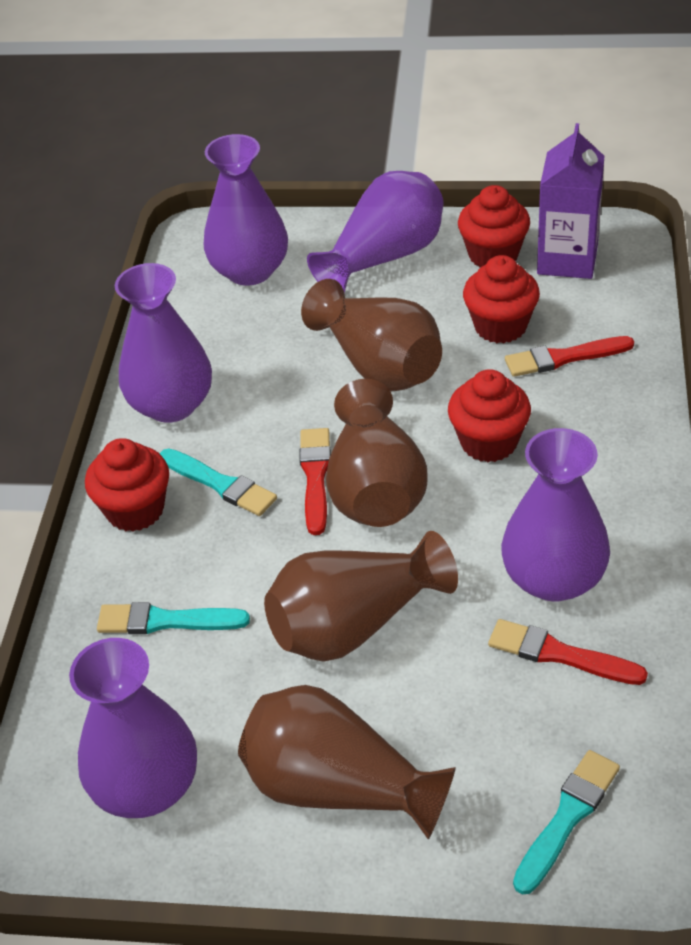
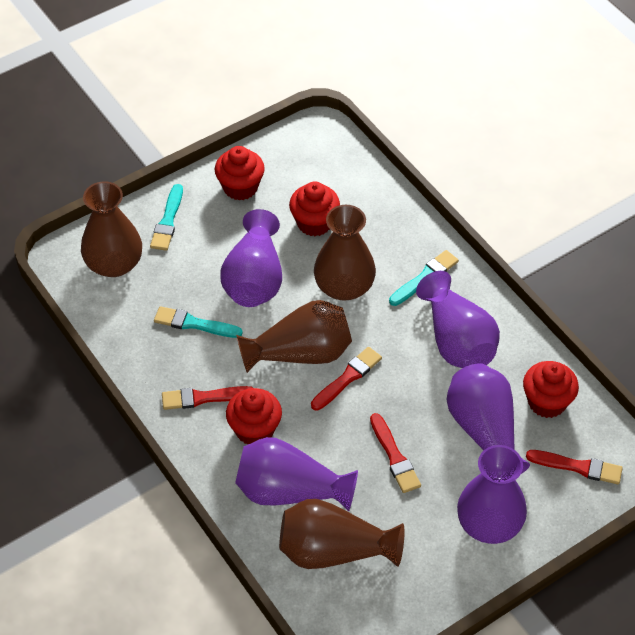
purple carton: 1 -> 0
red brush: 3 -> 4

